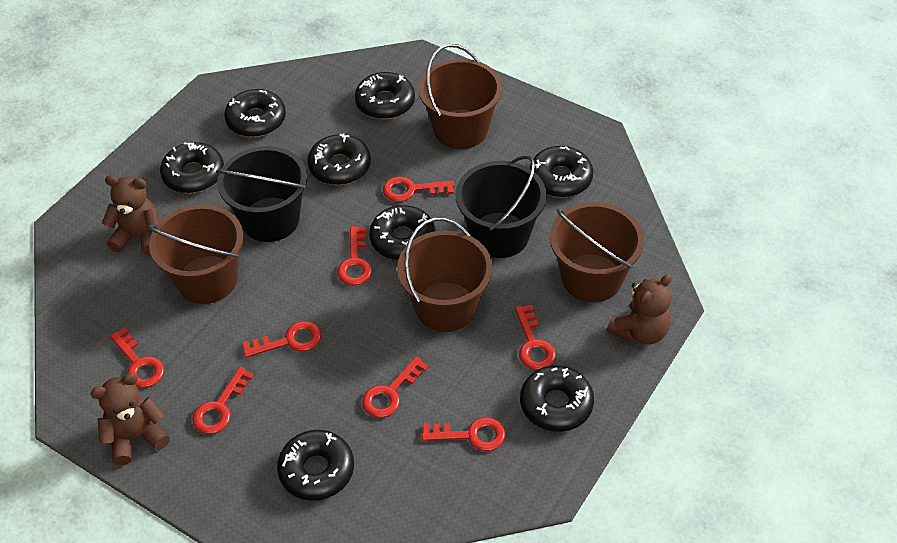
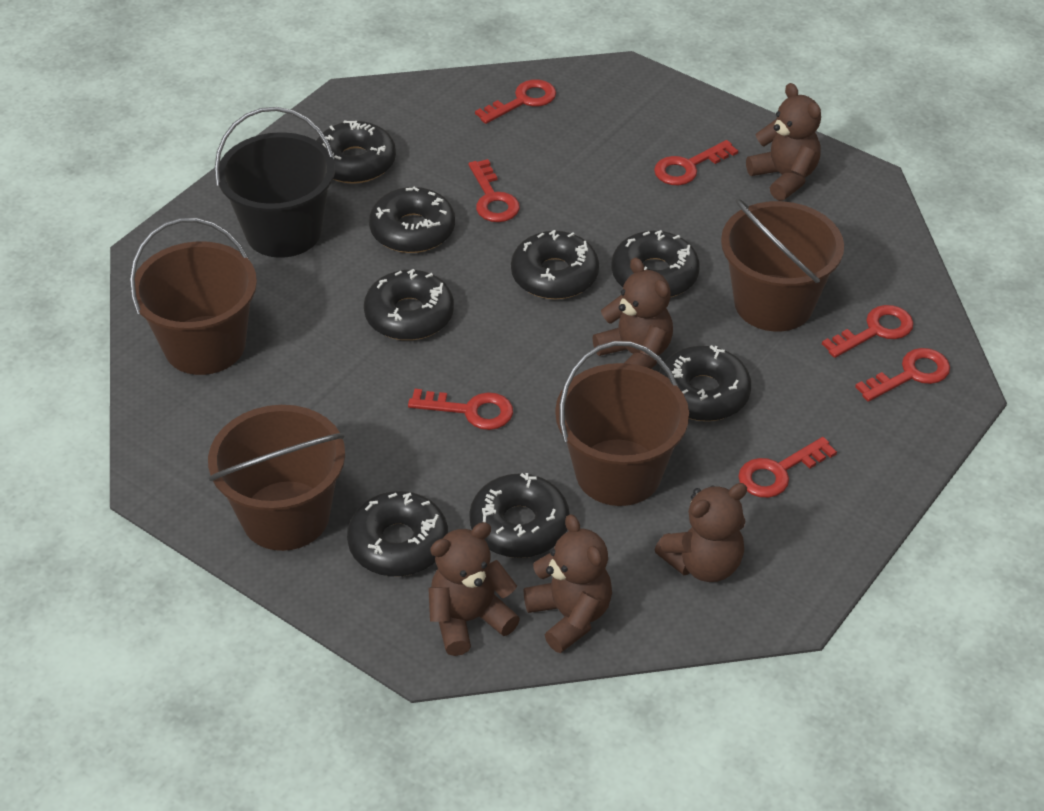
black bucket: 2 -> 1
brown teddy bear: 3 -> 5
red key: 8 -> 7

